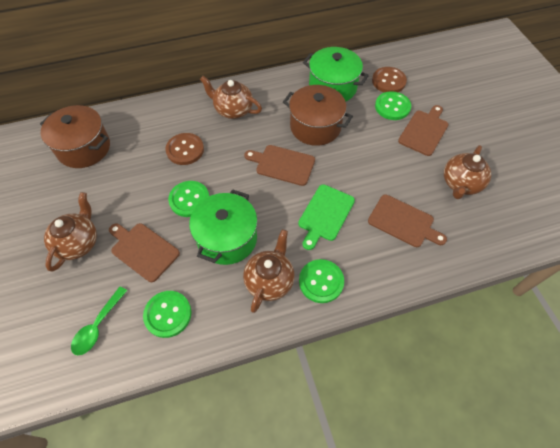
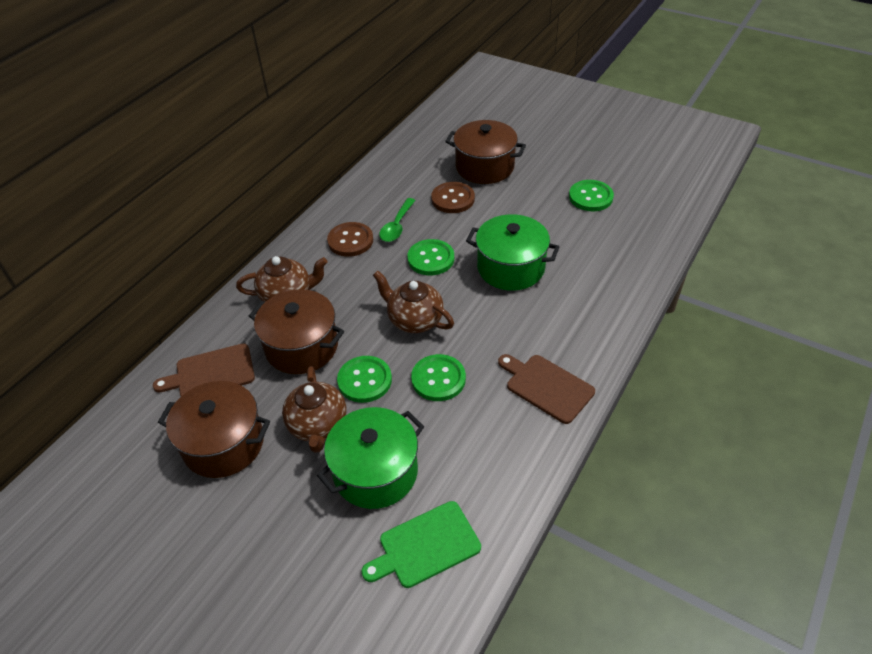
brown cutting board: 4 -> 2
brown pot: 2 -> 3
brown teapot: 4 -> 3

